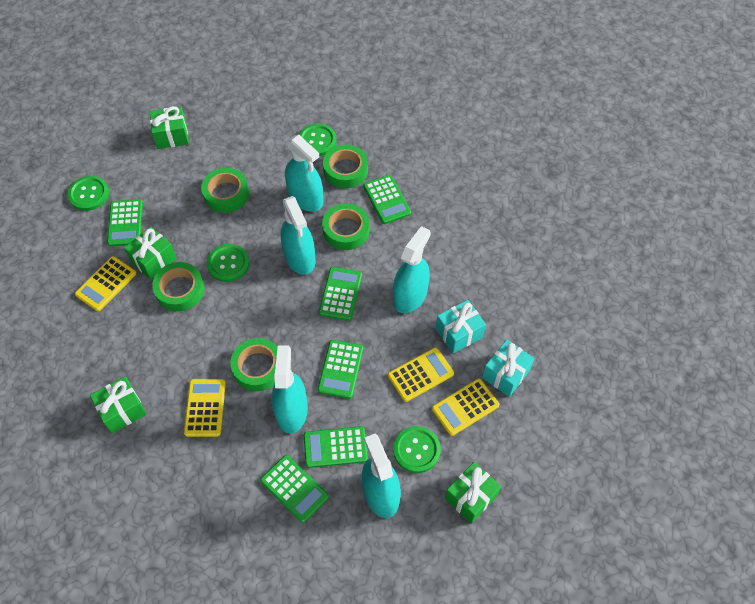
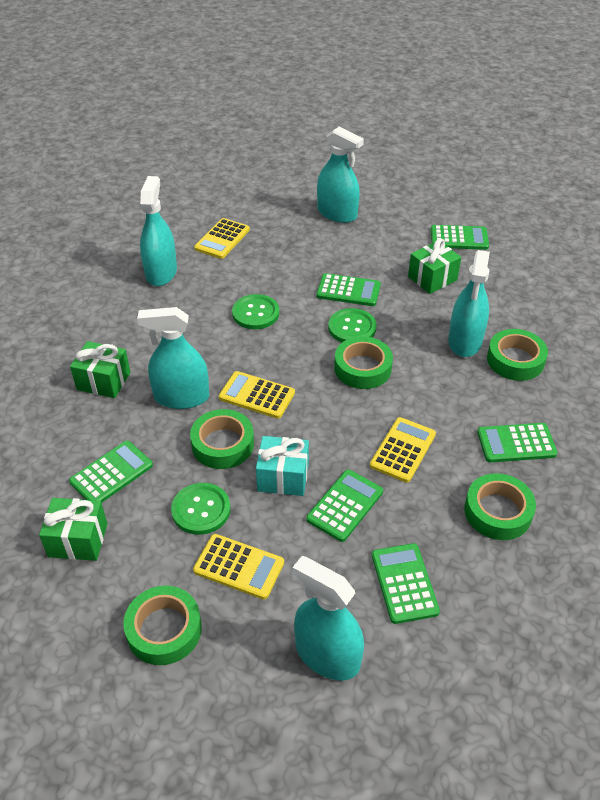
green button: 4 -> 3
green gift: 4 -> 3
turquoise gift: 2 -> 1

